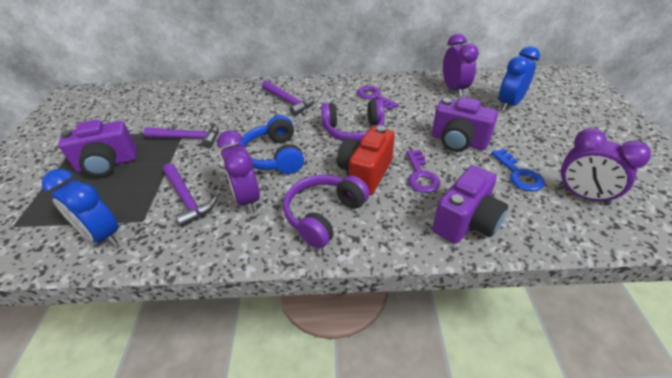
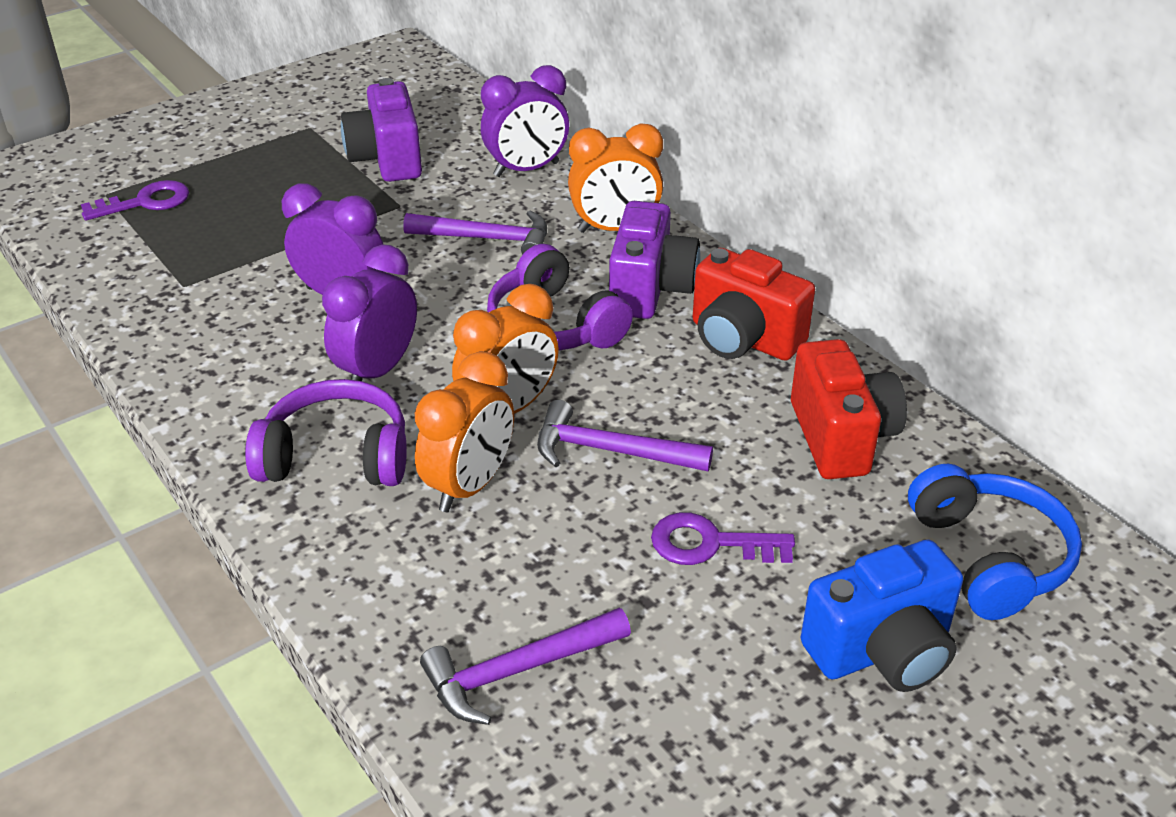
blue camera: 0 -> 1
blue clock: 2 -> 0
blue key: 1 -> 0
orange clock: 0 -> 3
purple camera: 3 -> 2
red camera: 1 -> 2

